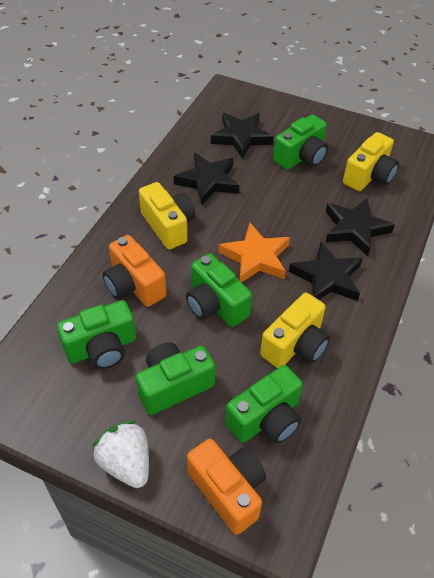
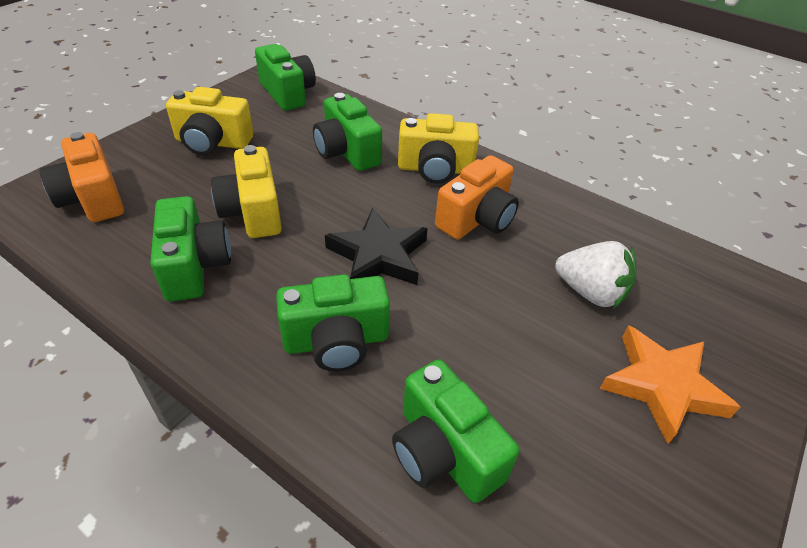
black star: 4 -> 1

